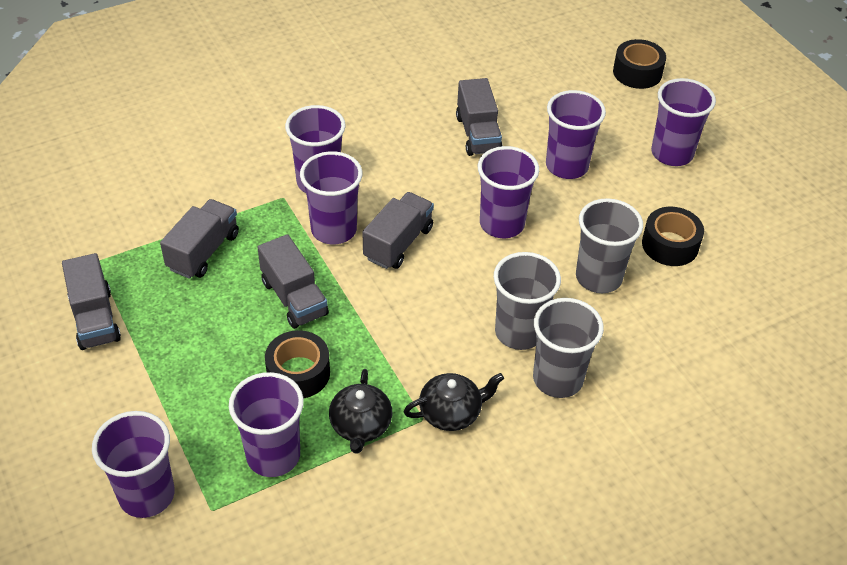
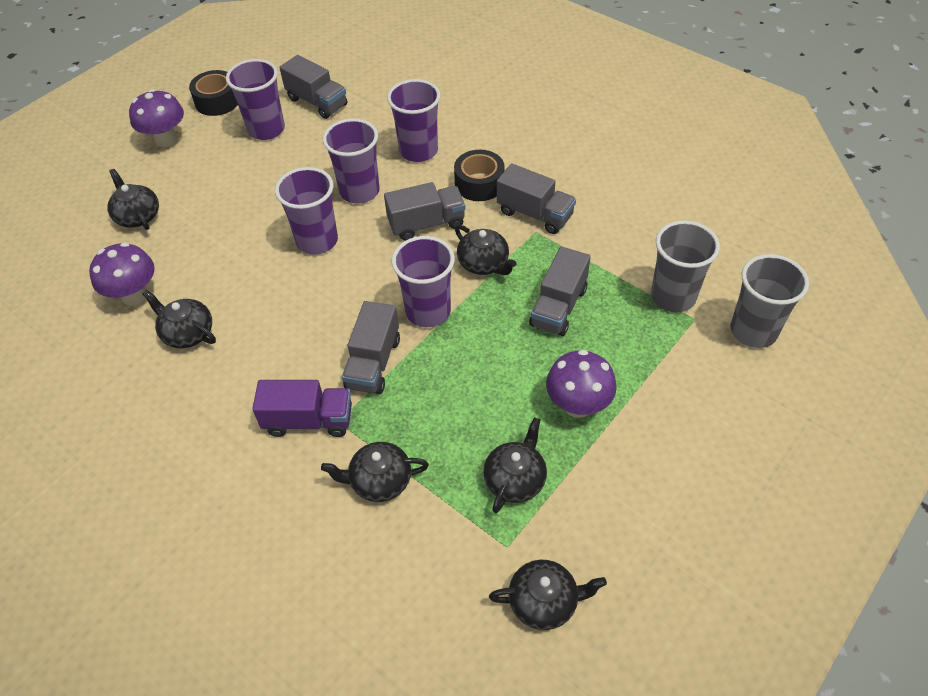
black tape: 3 -> 2
black teapot: 2 -> 6
grey cup: 3 -> 2
purple cup: 7 -> 5
purple mushroom: 0 -> 3
purple truck: 0 -> 1

